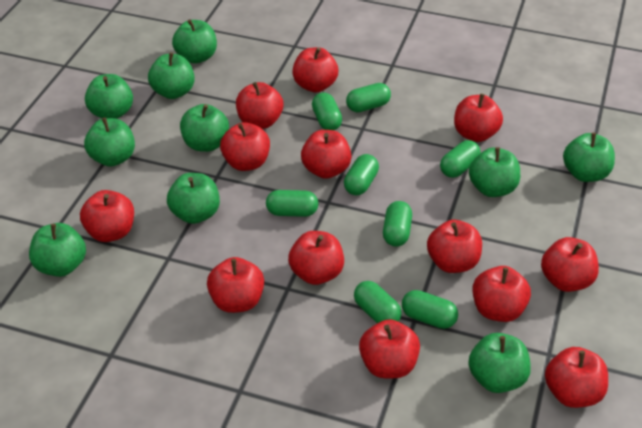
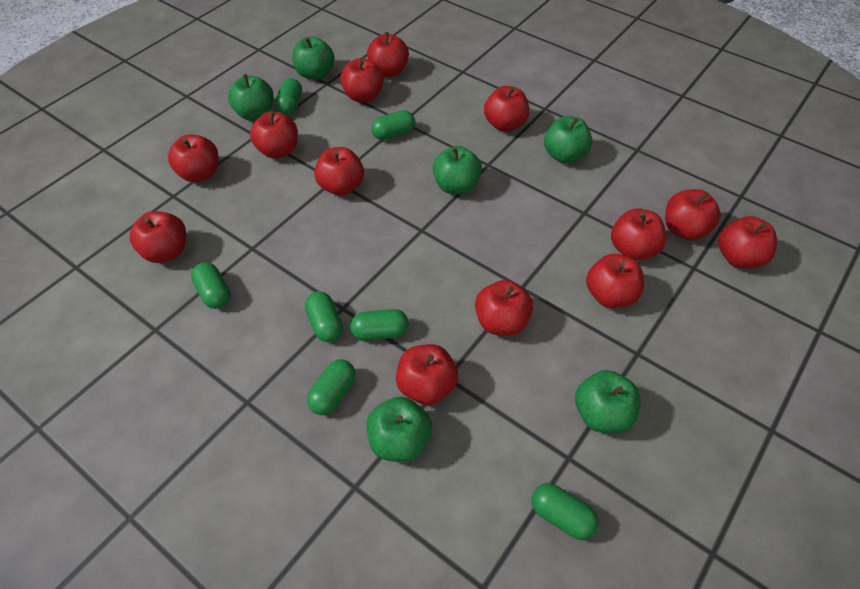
green apple: 10 -> 6
green capsule: 8 -> 7

